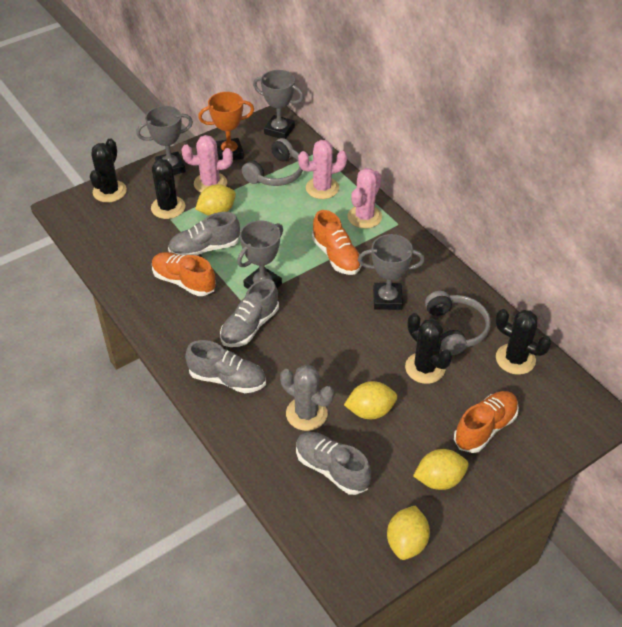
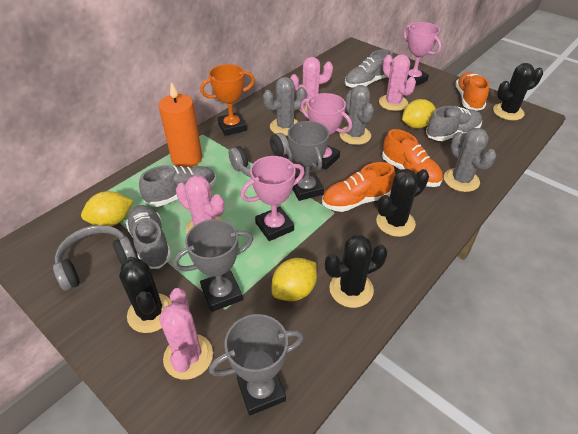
grey cactus: 1 -> 3
grey trophy: 4 -> 3
orange candle: 0 -> 1
pink cactus: 3 -> 4
pink trophy: 0 -> 3
yellow lemon: 4 -> 3

